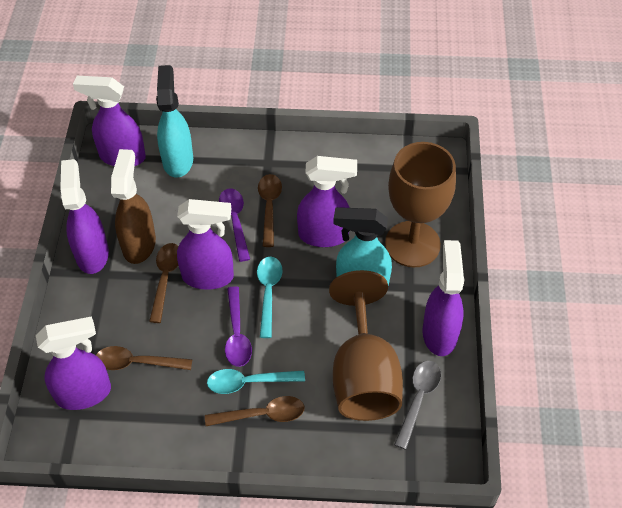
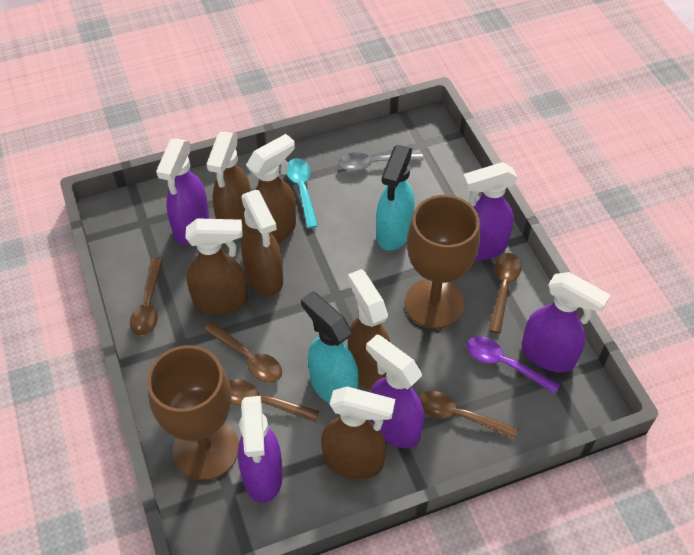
brown spoon: 4 -> 5
brown spray bottle: 1 -> 6
purple spoon: 2 -> 1
purple spray bottle: 6 -> 5
turquoise spoon: 2 -> 1

